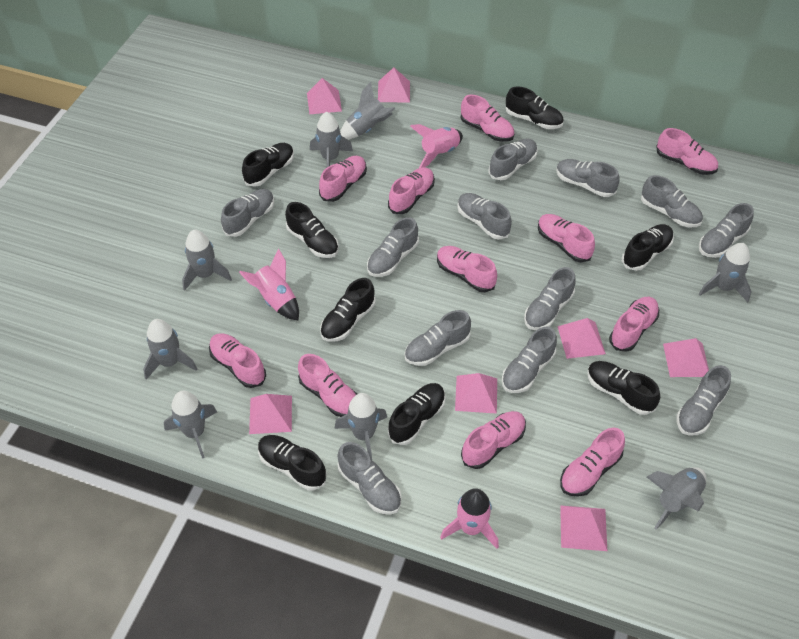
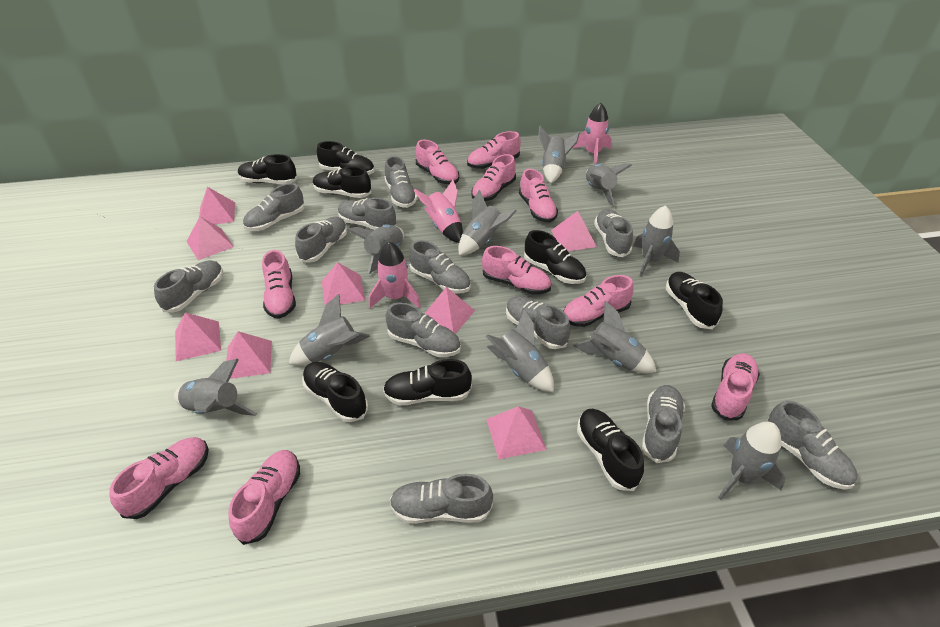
grey rocket: 8 -> 10
pink pyramid: 7 -> 8
pink shoe: 11 -> 10

